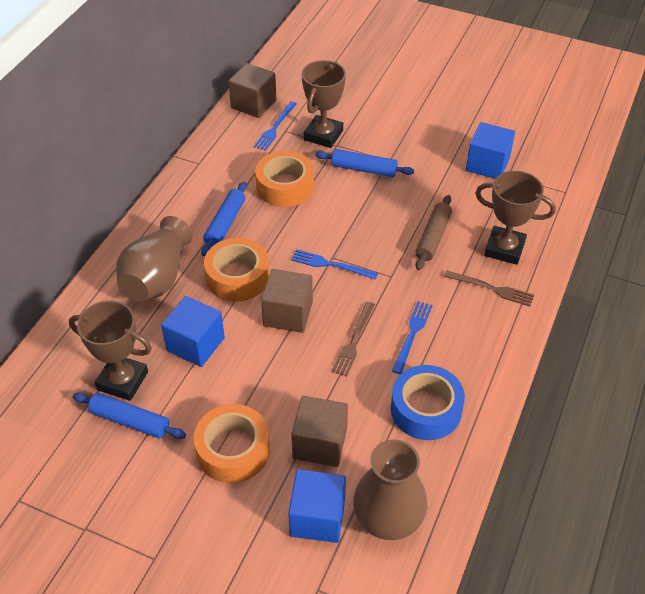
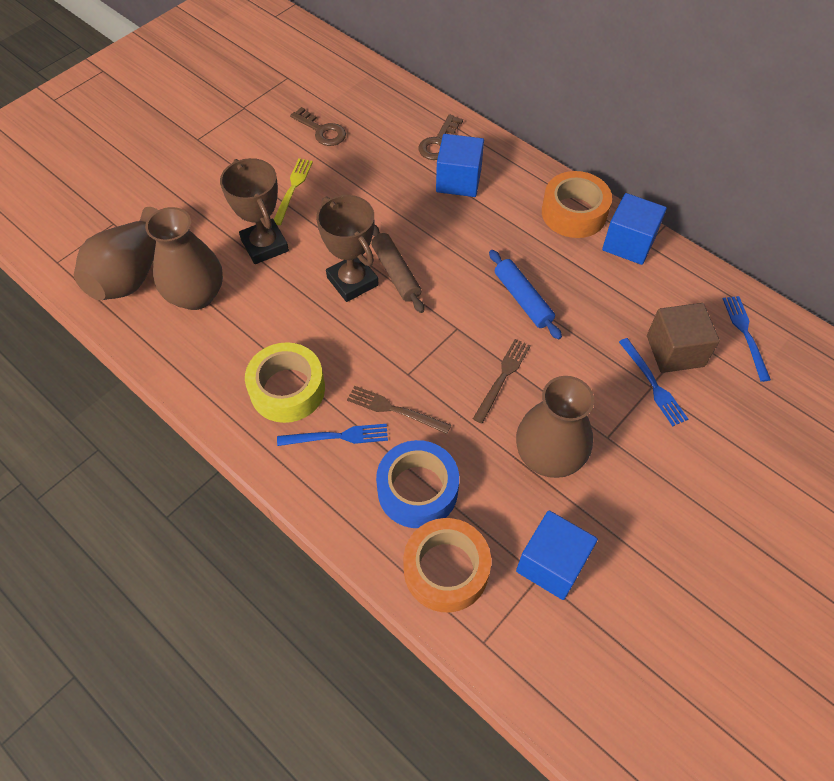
blue rolling pin: 3 -> 1
brown cube: 3 -> 1
brown key: 0 -> 2
brown trophy: 3 -> 2
brown vase: 2 -> 3
orange tape: 3 -> 2
yellow fork: 0 -> 1
yellow tape: 0 -> 1

